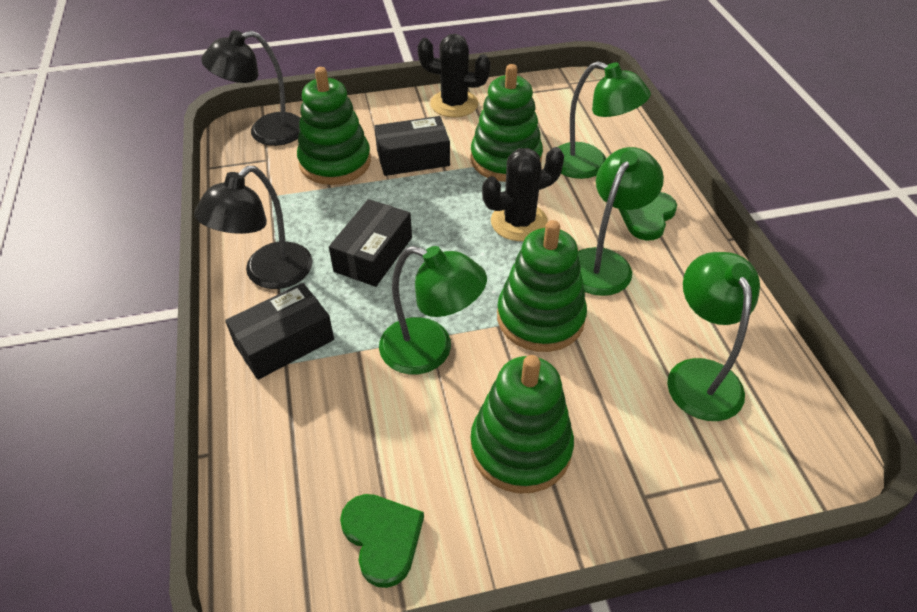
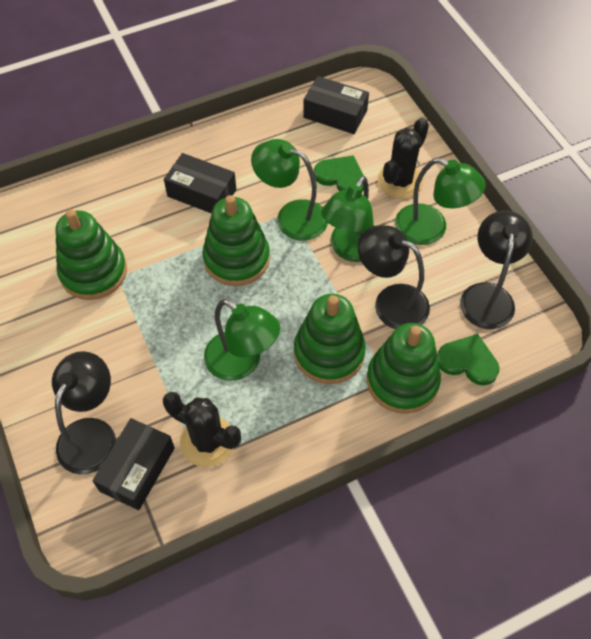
black lamp: 2 -> 3

